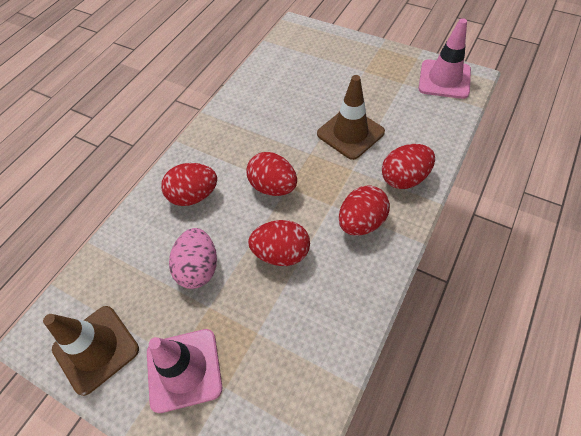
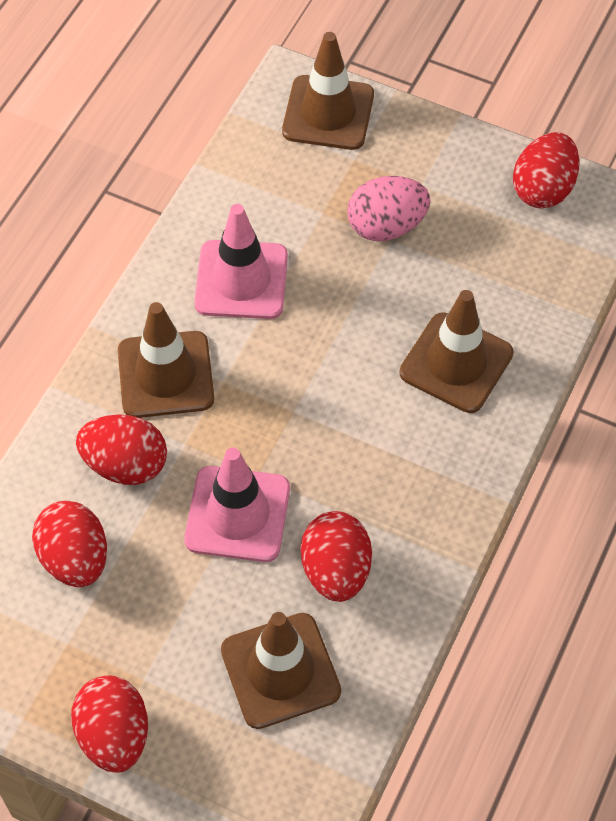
brown traffic cone: 2 -> 4

